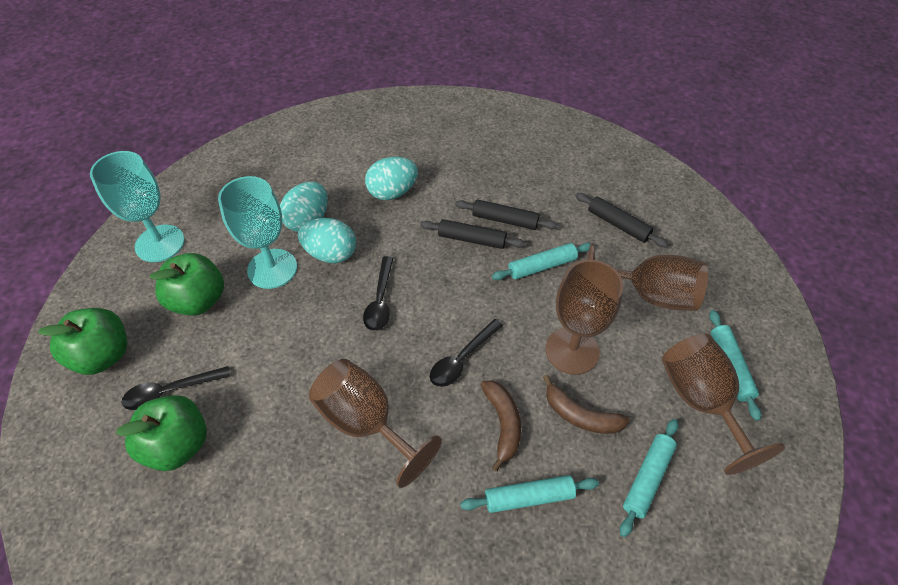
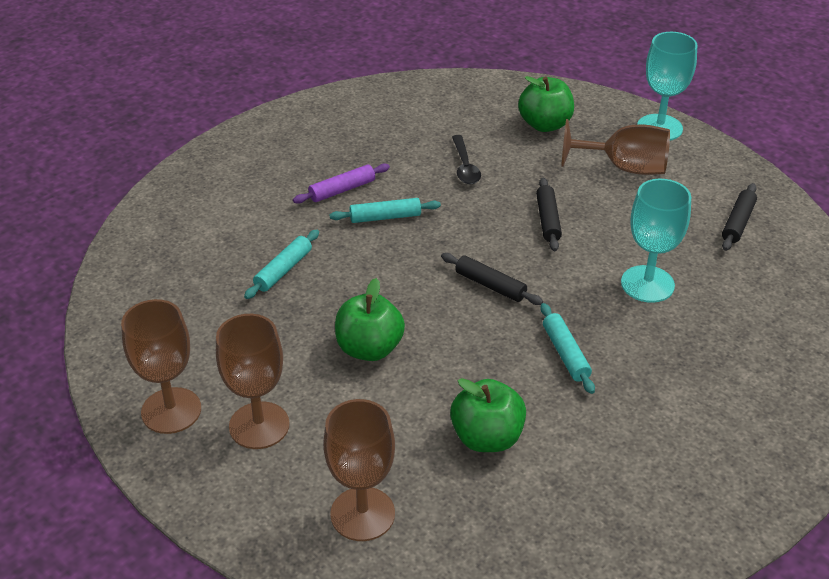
black spoon: 3 -> 1
brown banana: 2 -> 0
purple rolling pin: 0 -> 1
turquoise egg: 3 -> 0
turquoise rolling pin: 4 -> 3

